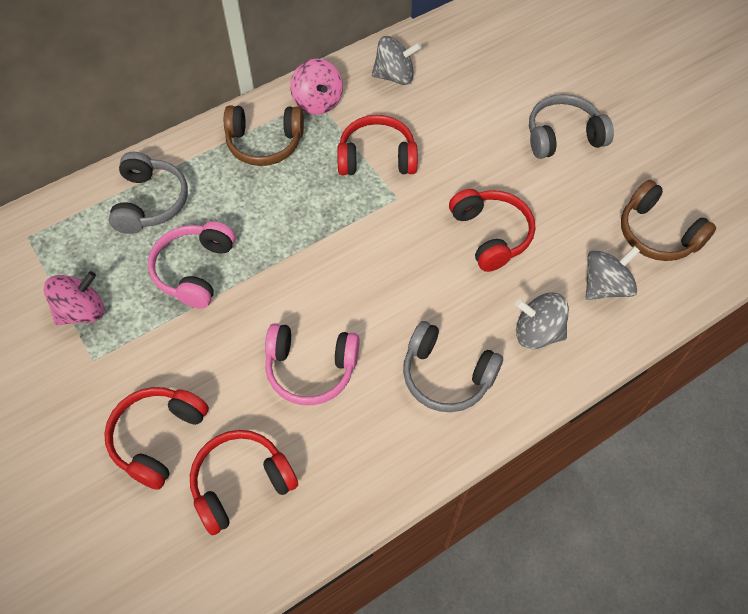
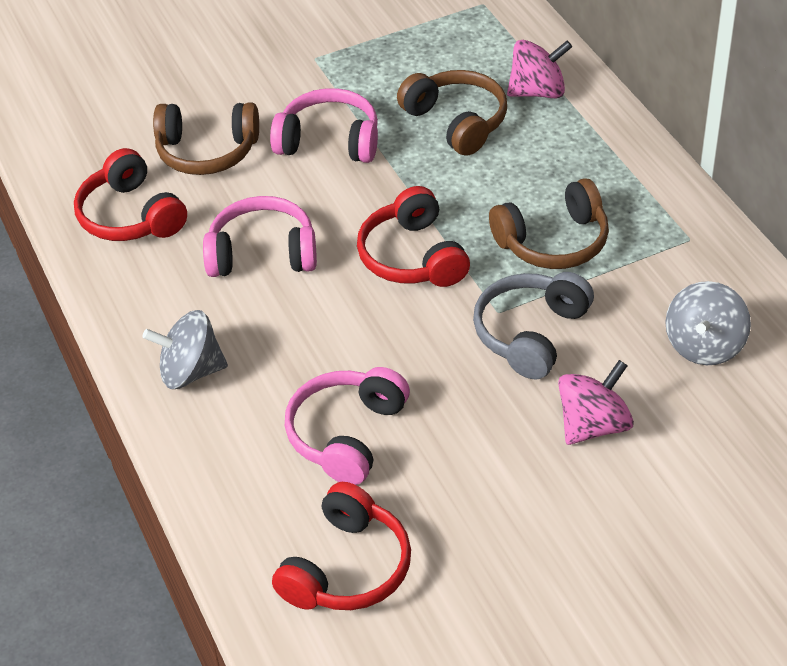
brown headphones: 2 -> 3
grey headphones: 3 -> 1
grey spinning top: 3 -> 2
pink headphones: 2 -> 3
red headphones: 4 -> 3

